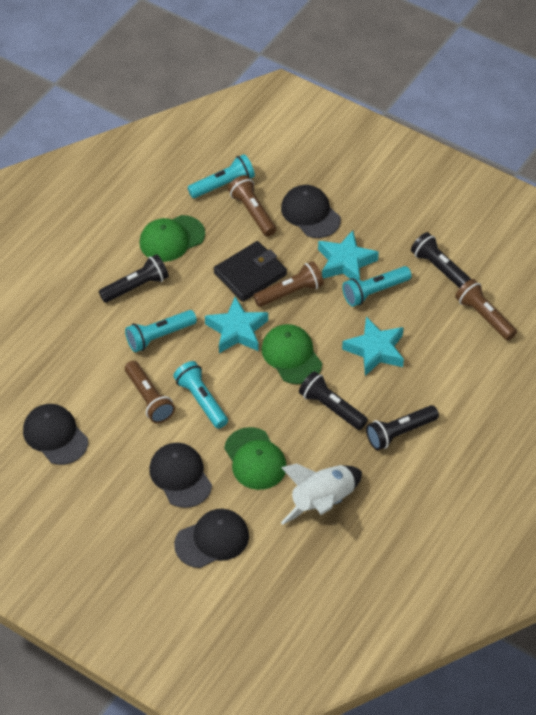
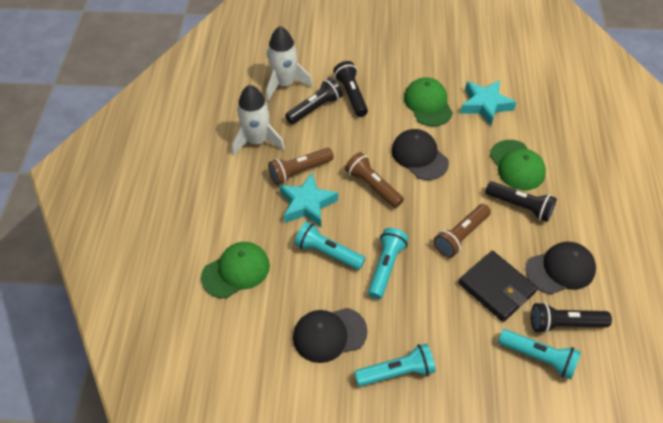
black cap: 4 -> 3
brown flashlight: 4 -> 3
turquoise star: 3 -> 2
white rocket: 1 -> 2

